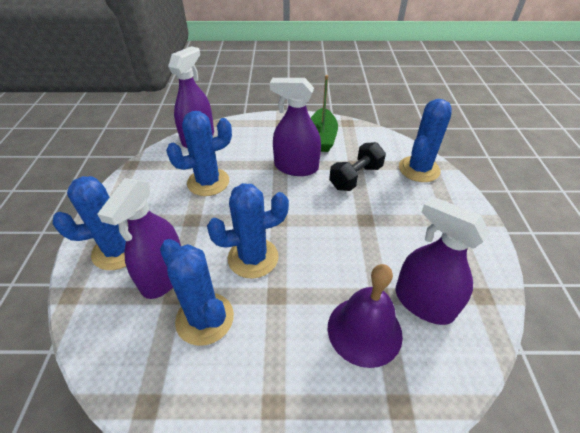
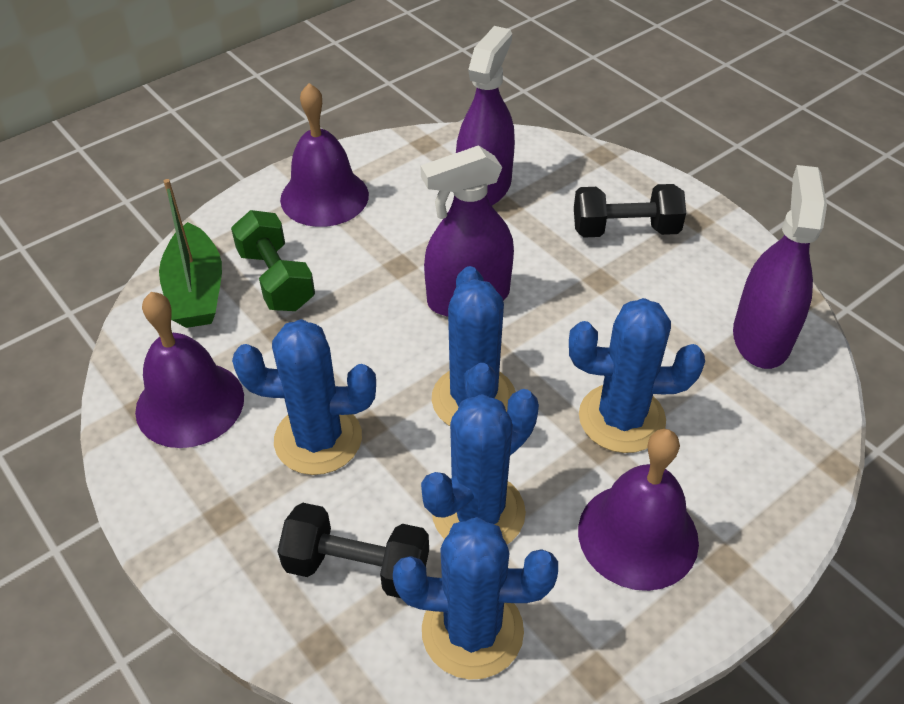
black dumbbell: 1 -> 2
green dumbbell: 0 -> 1
purple bell: 1 -> 3
purple spray bottle: 4 -> 3

